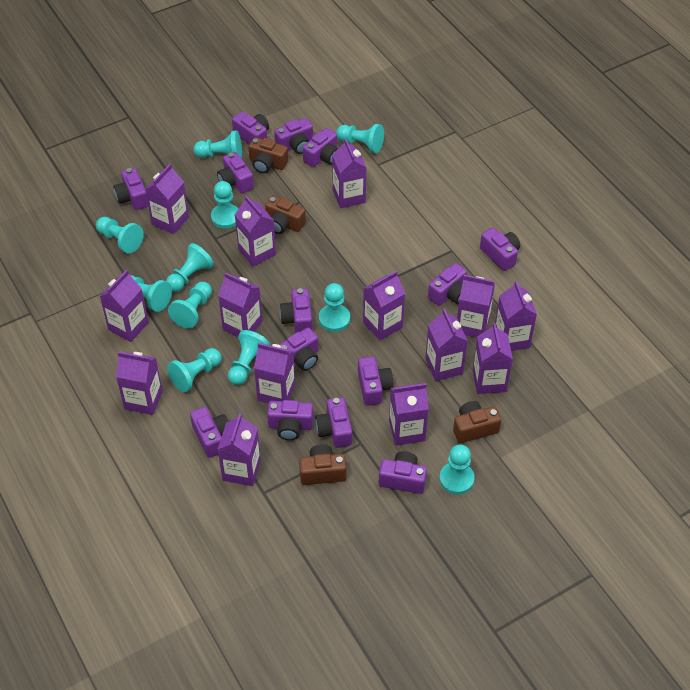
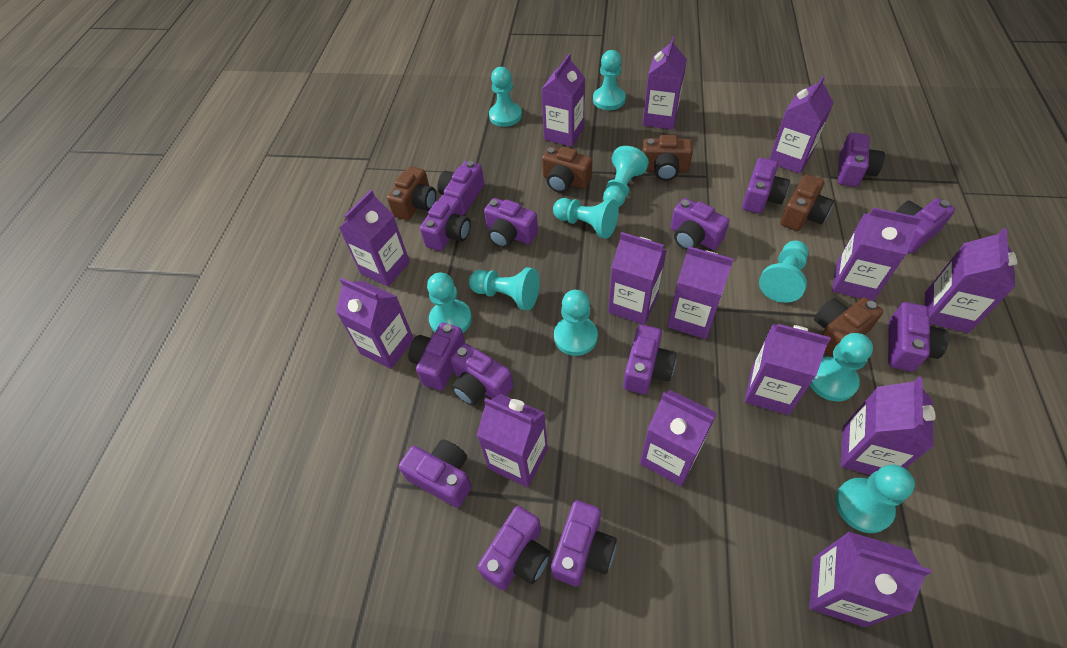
brown camera: 4 -> 5
turquoise pawn: 11 -> 10

